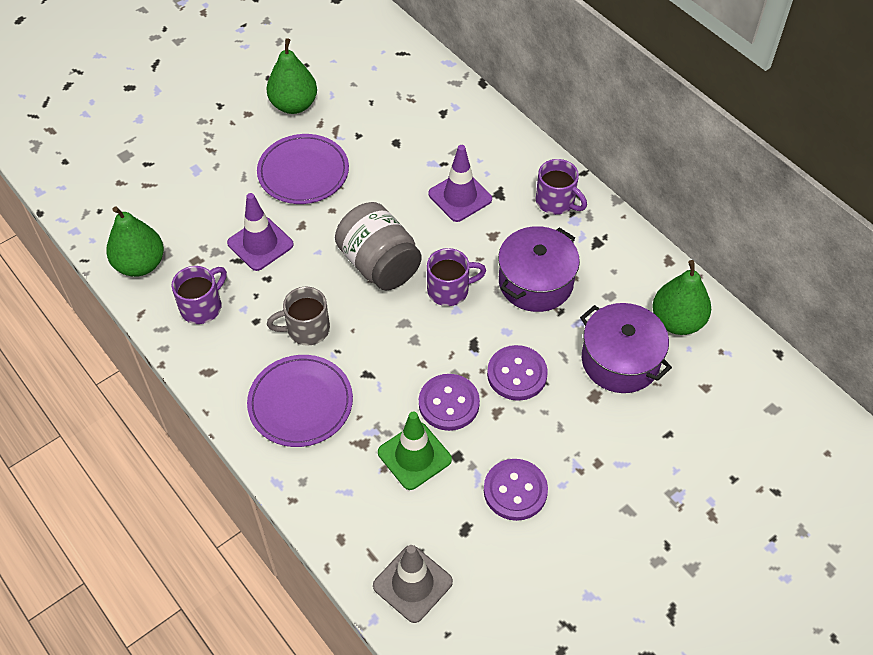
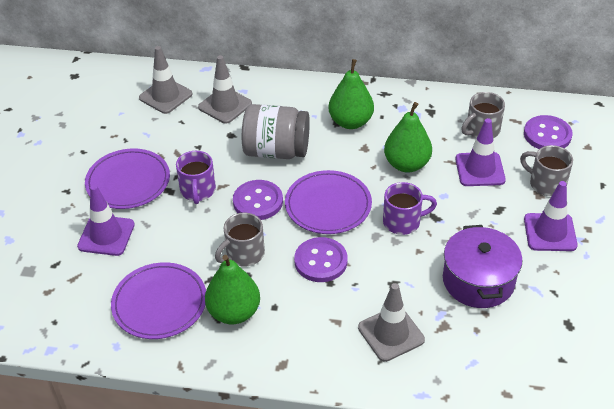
green traffic cone: 1 -> 0
grey mug: 1 -> 3
grey traffic cone: 1 -> 3
purple mug: 3 -> 2
purple plate: 2 -> 3
purple pot: 2 -> 1
purple traffic cone: 2 -> 3

